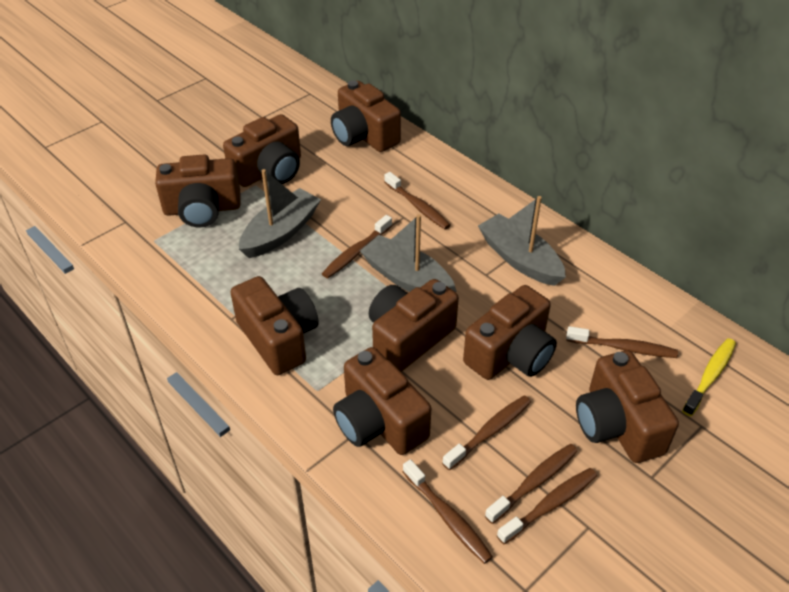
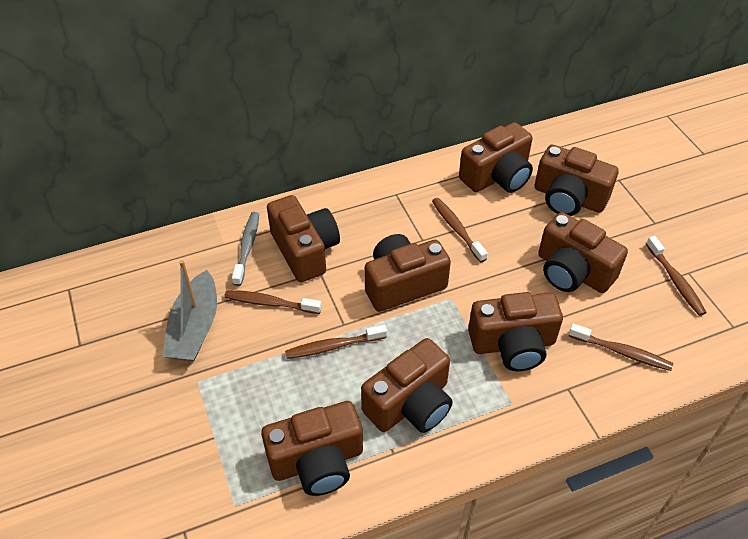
brown toothbrush: 7 -> 5
grey boat: 3 -> 1
grey toothbrush: 0 -> 1
yellow toothbrush: 1 -> 0

